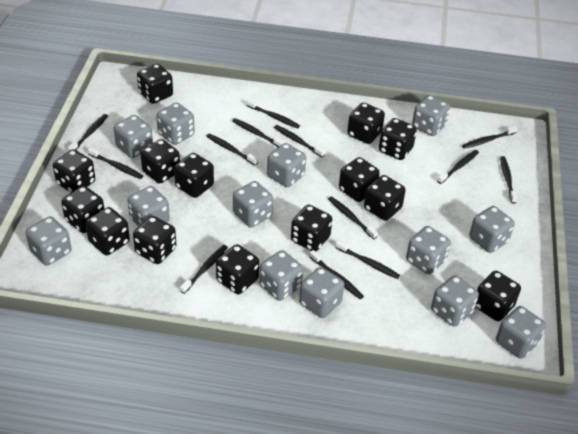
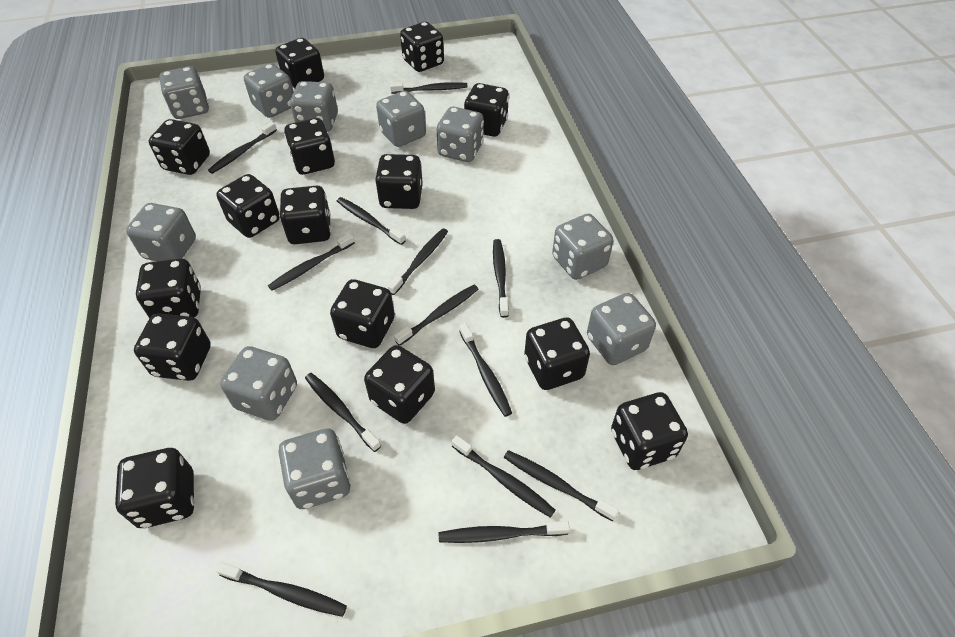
black dice: 14 -> 15
grey dice: 13 -> 10

